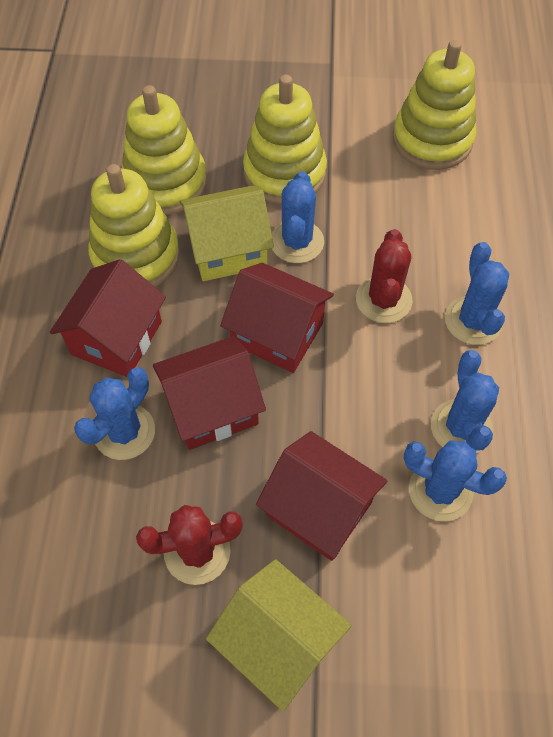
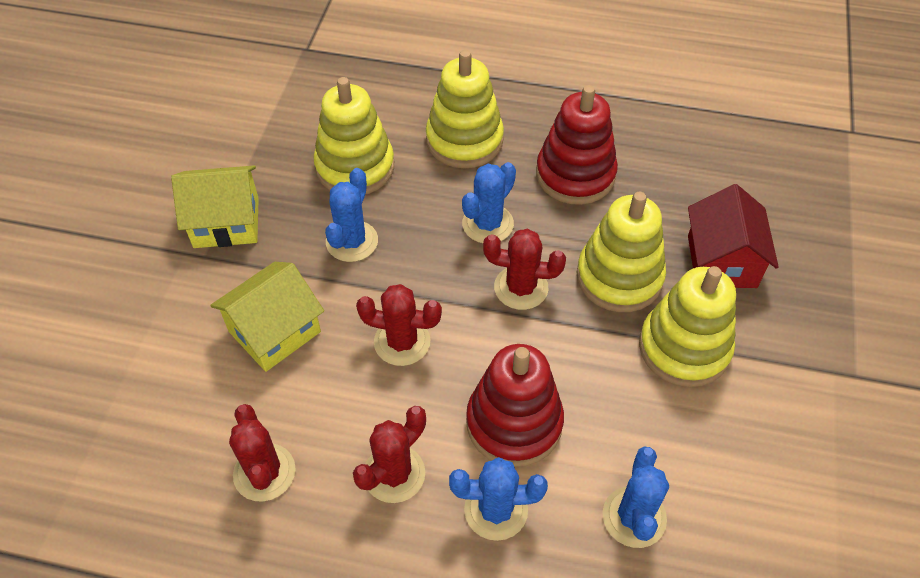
blue cactus: 5 -> 4
red cactus: 2 -> 4
red house: 4 -> 1
red stacking toy: 0 -> 2

